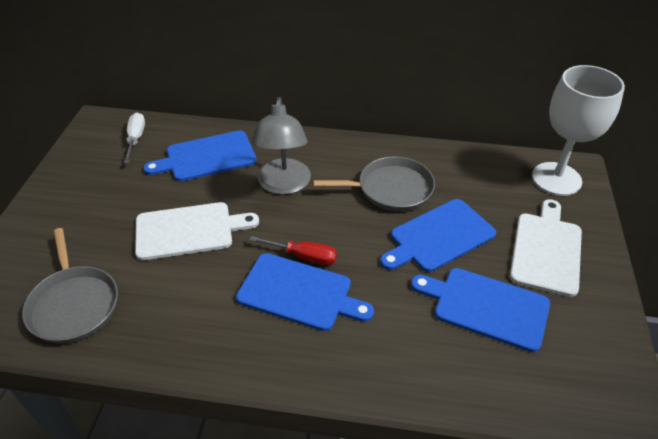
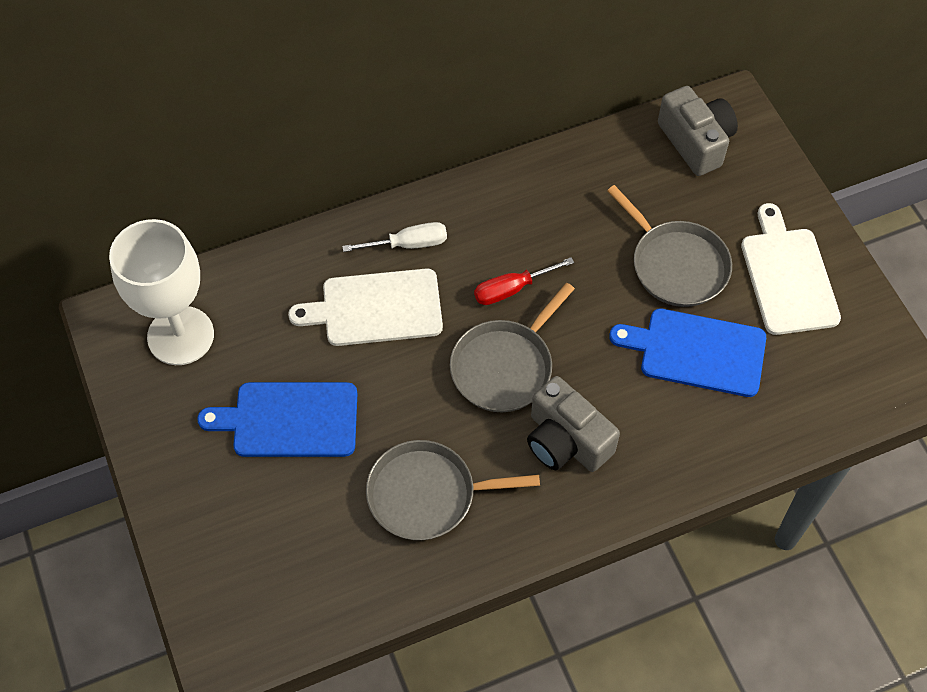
blue cutting board: 4 -> 2
grey camera: 0 -> 2
grey lamp: 1 -> 0
grey pan: 2 -> 3

